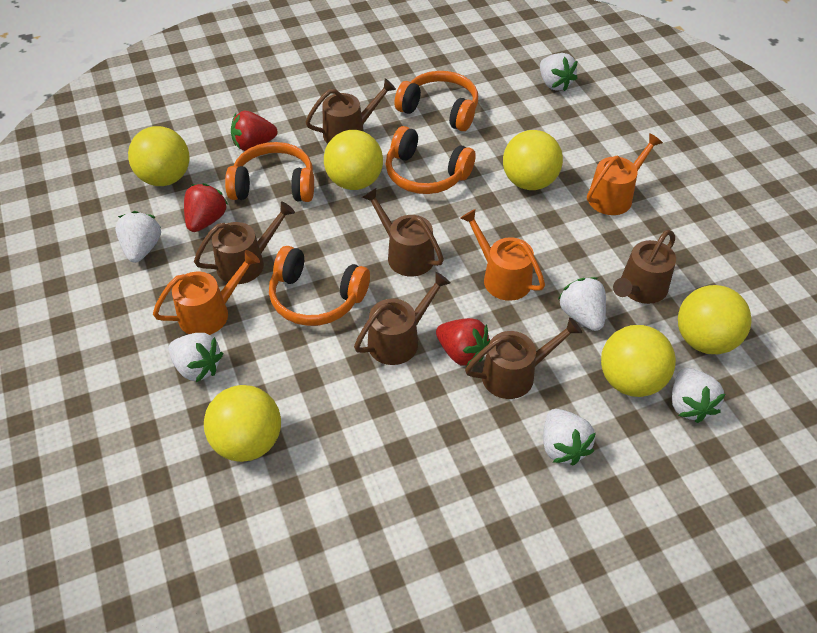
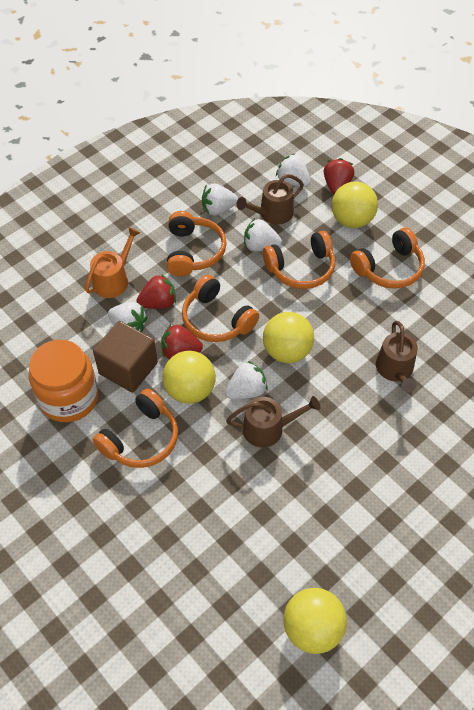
brown cube: 0 -> 1
brown watering can: 6 -> 3
orange headphones: 4 -> 5
orange jar: 0 -> 1
orange watering can: 3 -> 1
white strawberry: 6 -> 5
yellow ball: 6 -> 4

